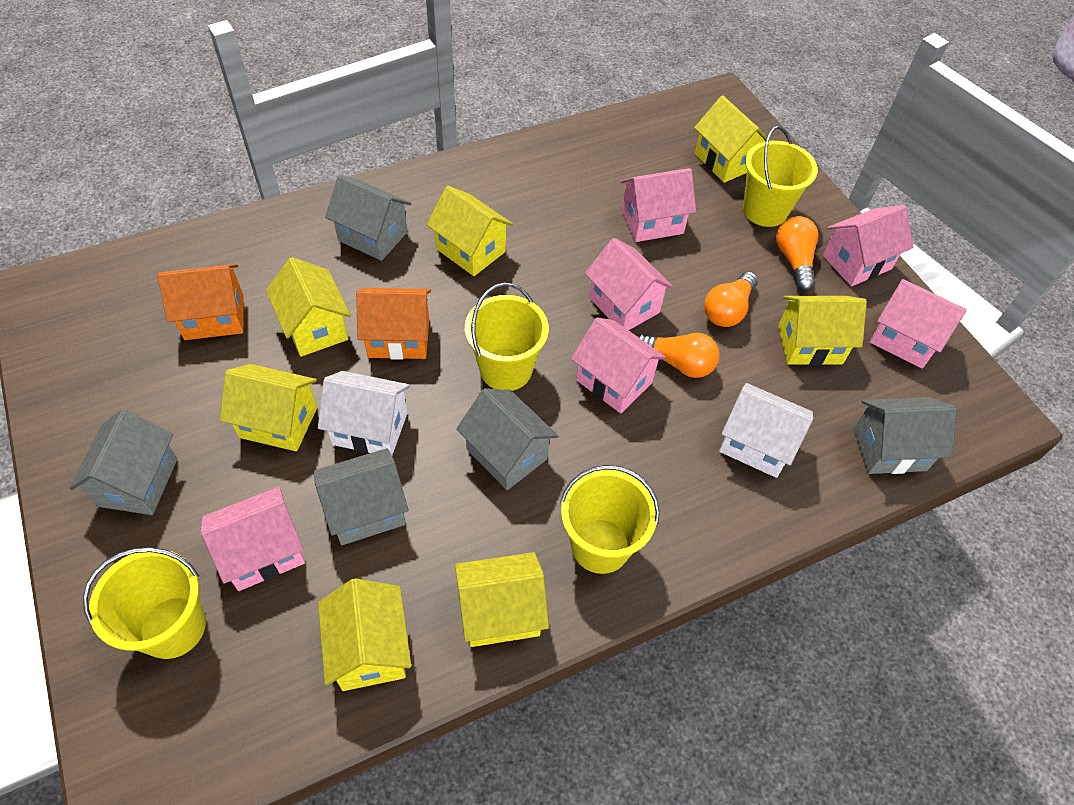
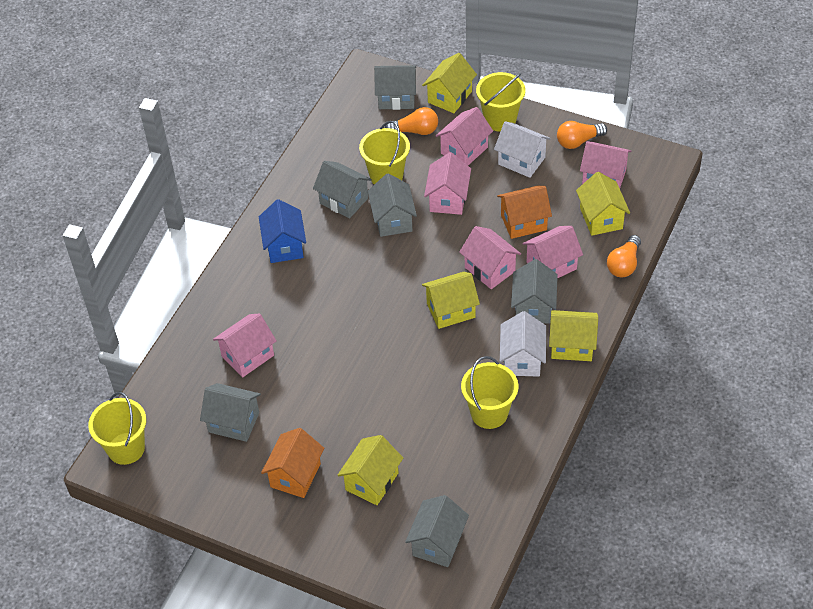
blue house: 0 -> 1
grey house: 5 -> 6
yellow house: 7 -> 5

